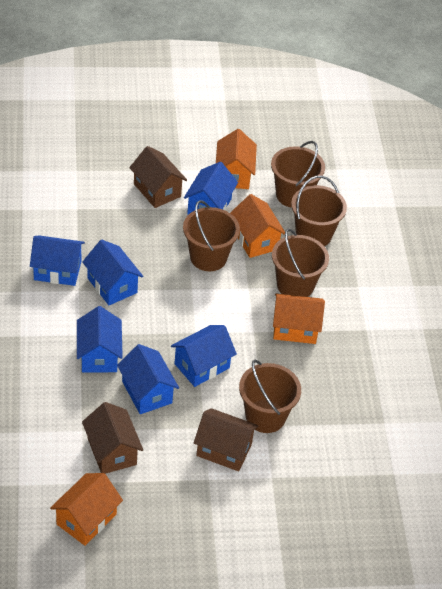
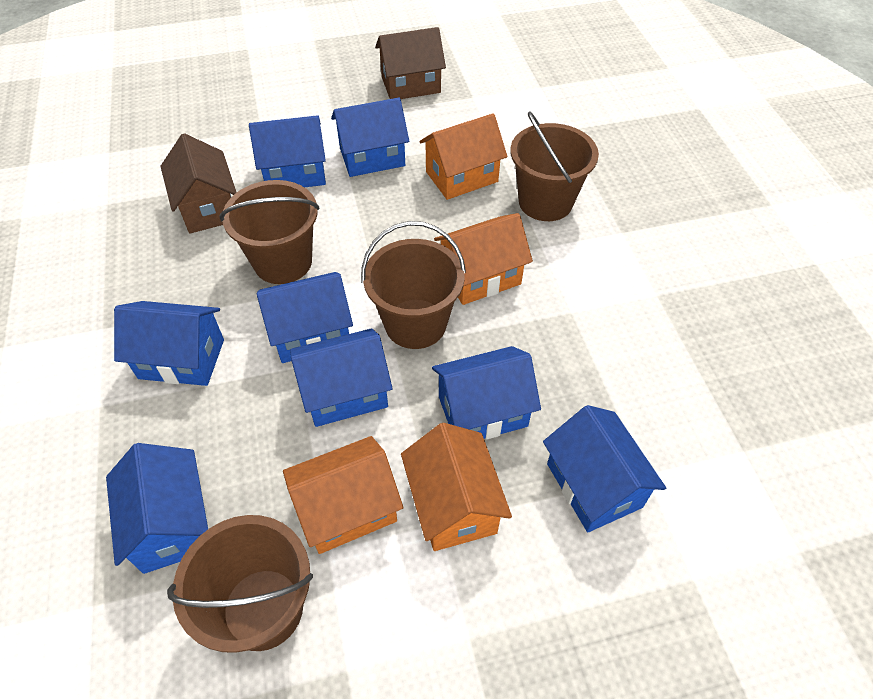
blue house: 6 -> 8
brown bucket: 5 -> 4
brown house: 3 -> 2

